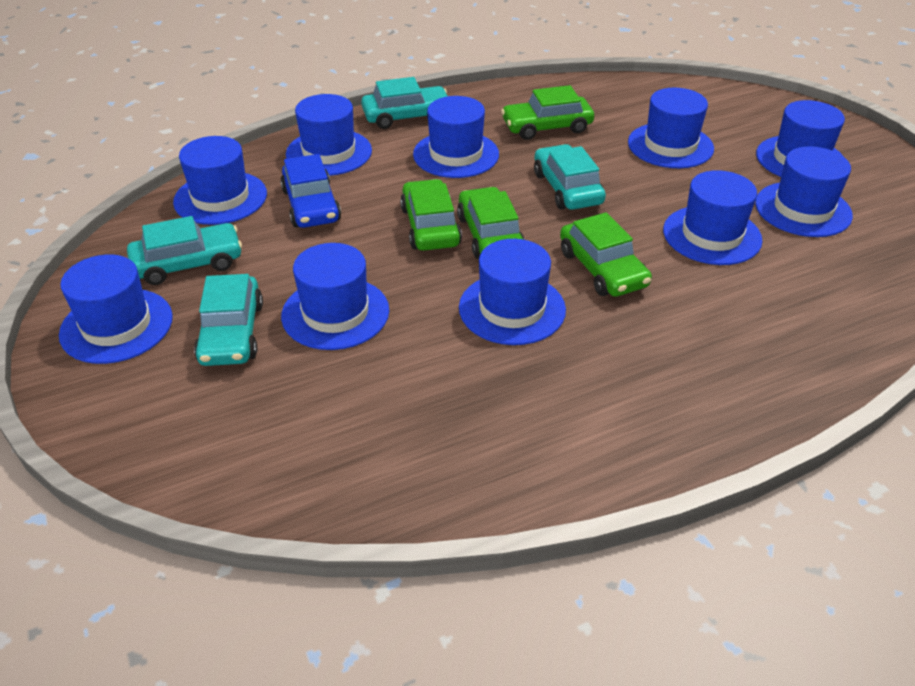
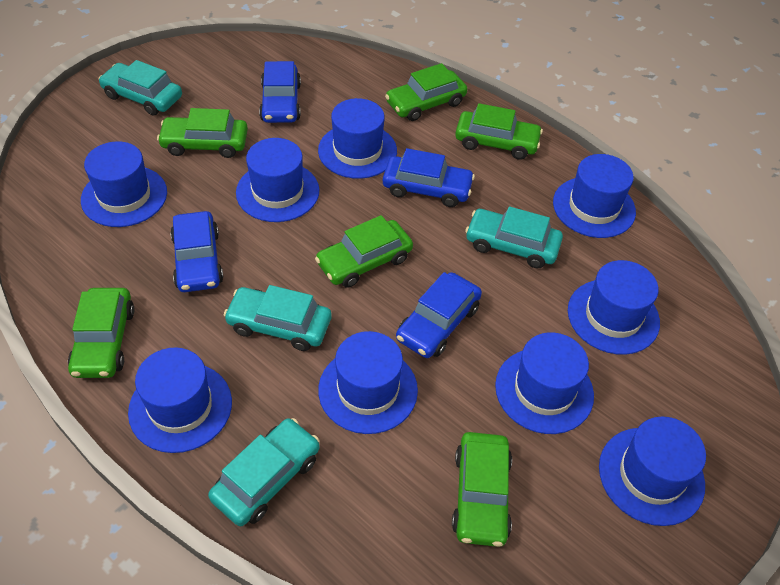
blue car: 1 -> 4
blue hat: 10 -> 9
green car: 4 -> 6

